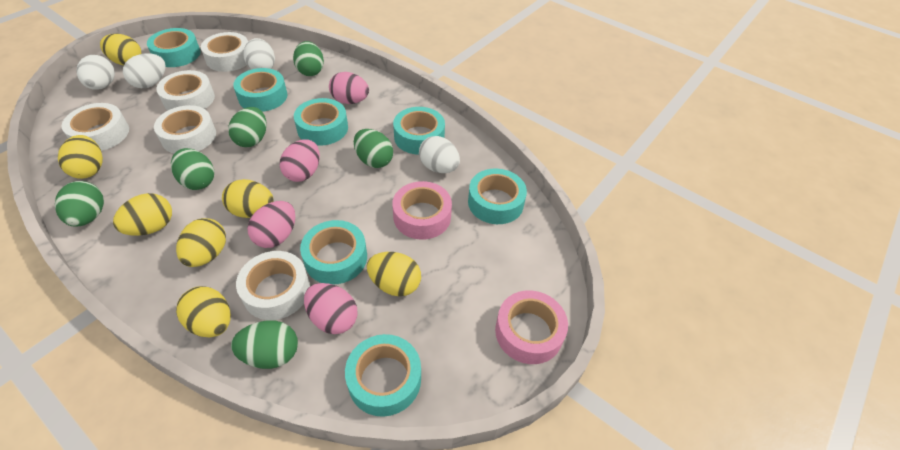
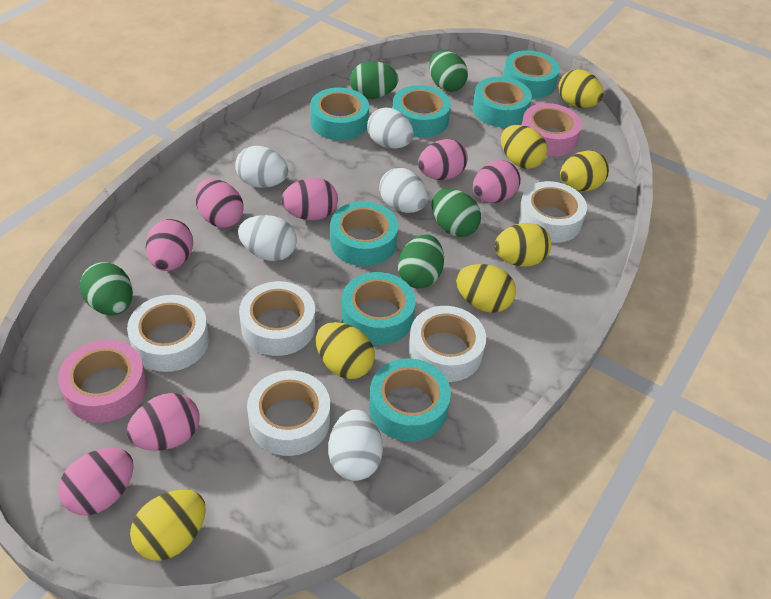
green egg: 6 -> 5
pink egg: 4 -> 7
white egg: 4 -> 5

